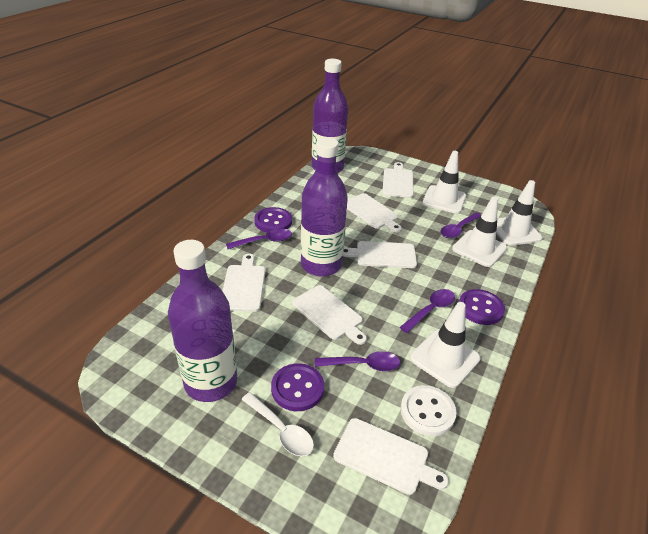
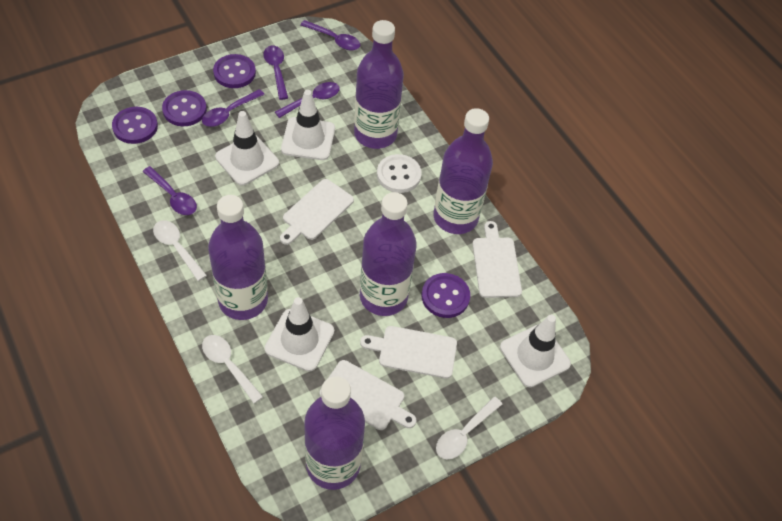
purple bottle: 3 -> 5
purple button: 3 -> 4
purple spoon: 4 -> 5
white cutting board: 6 -> 4
white spoon: 1 -> 3

